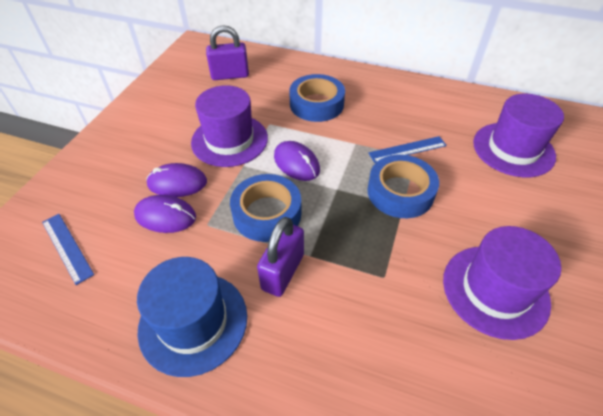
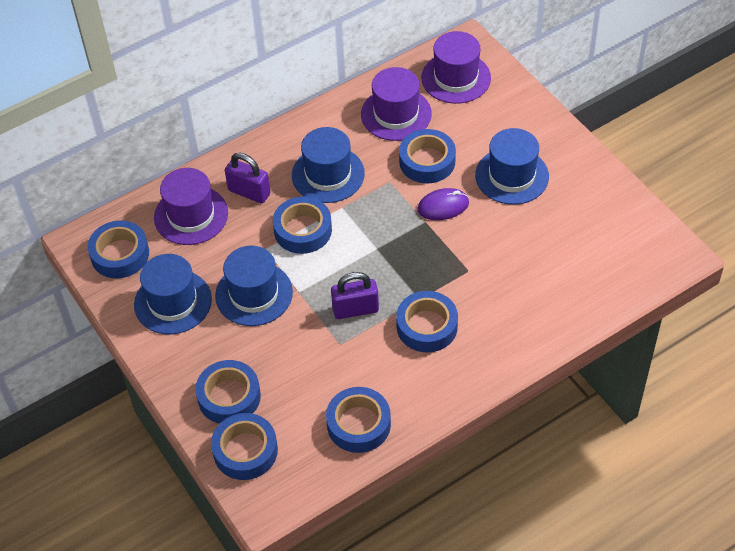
blue hat: 1 -> 4
blue ruler: 2 -> 0
blue tape: 3 -> 7
purple mouse: 3 -> 1

